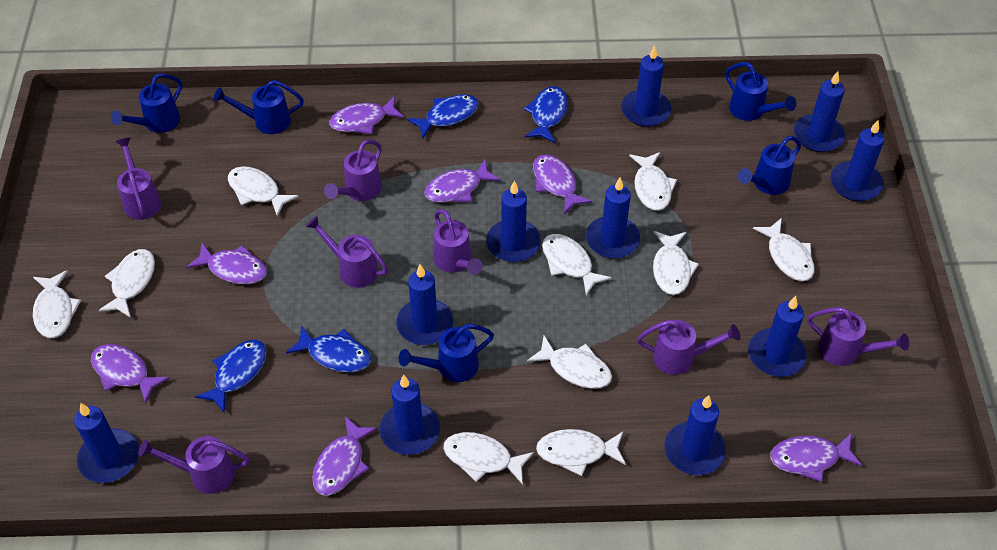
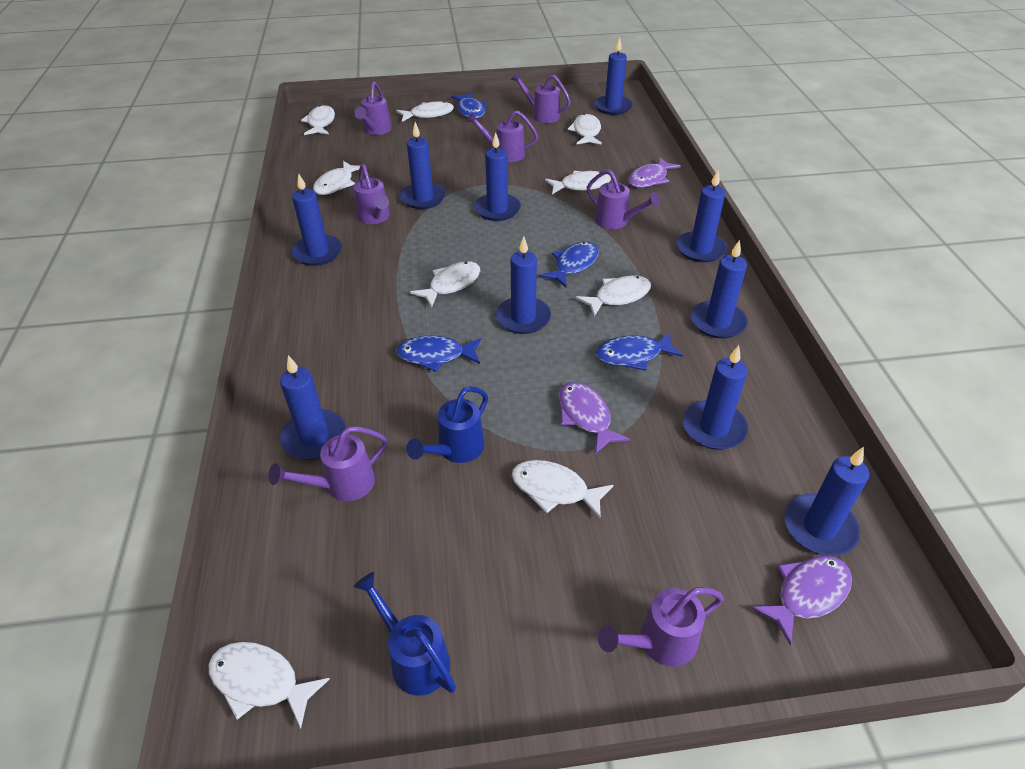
blue watering can: 5 -> 2
purple fish: 7 -> 3
white fish: 10 -> 9

